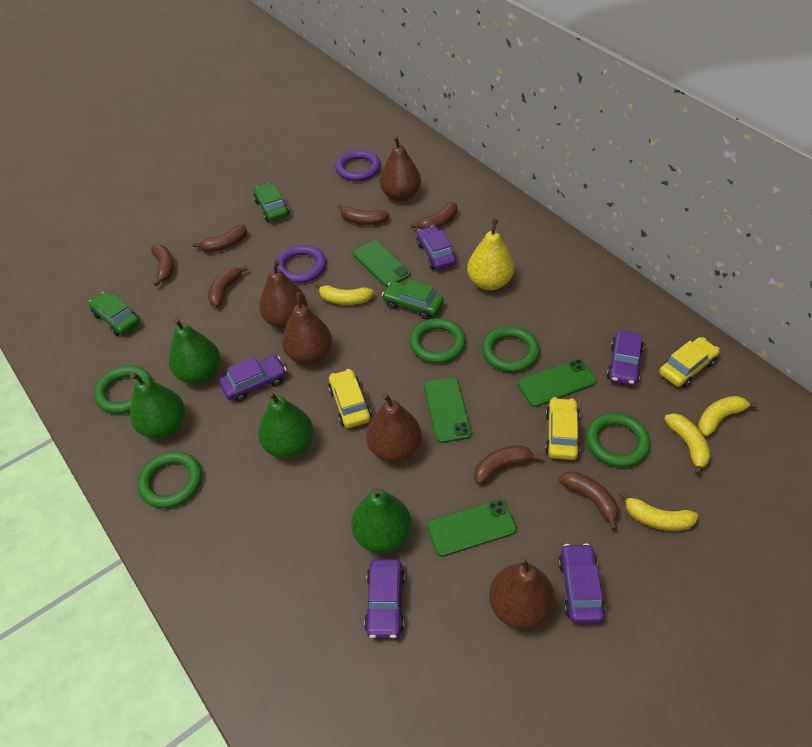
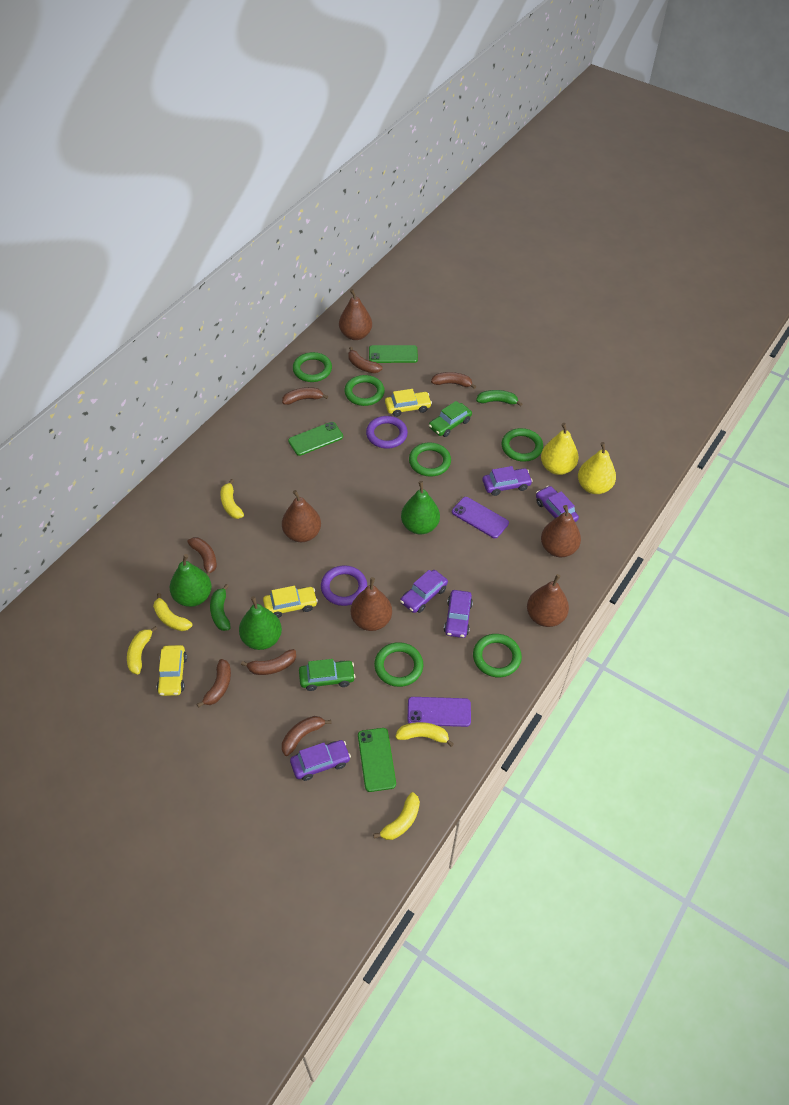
green banana: 0 -> 2
green car: 3 -> 2
green pear: 4 -> 3
green phone: 4 -> 3
green ring: 5 -> 6
purple phone: 0 -> 2
yellow banana: 4 -> 5
yellow pear: 1 -> 2

